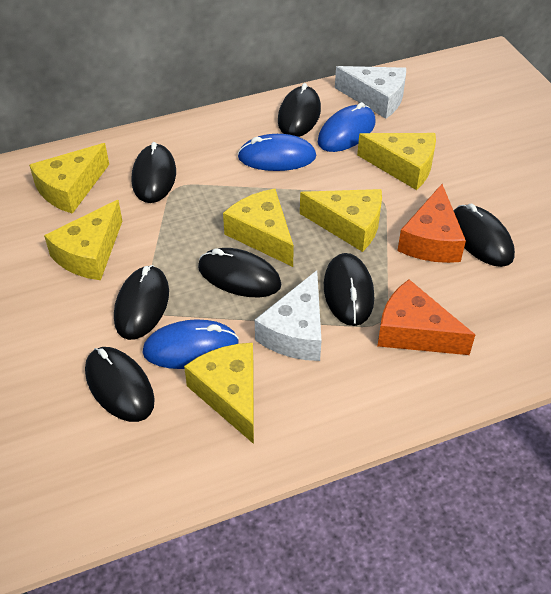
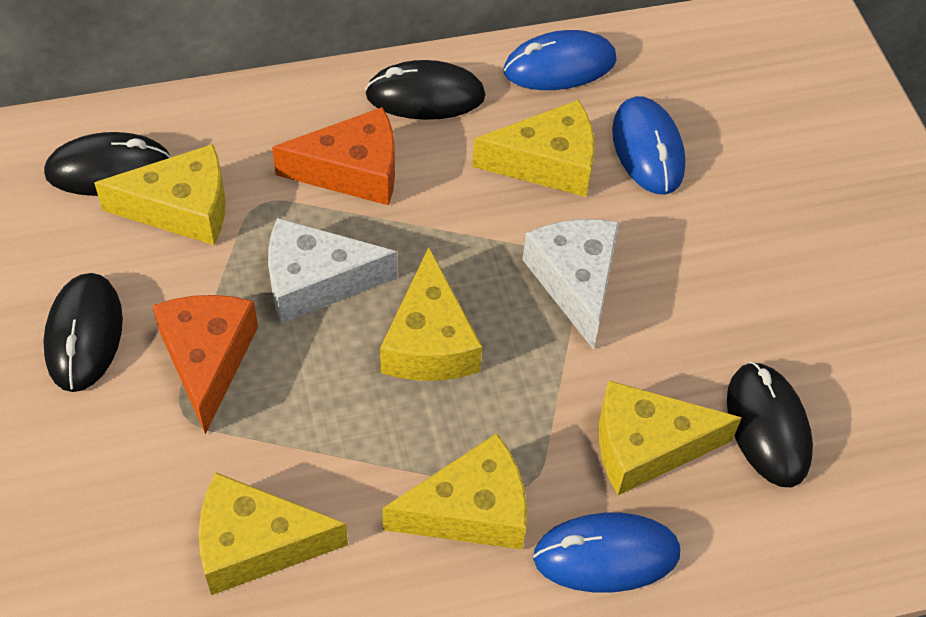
black mouse: 7 -> 4

